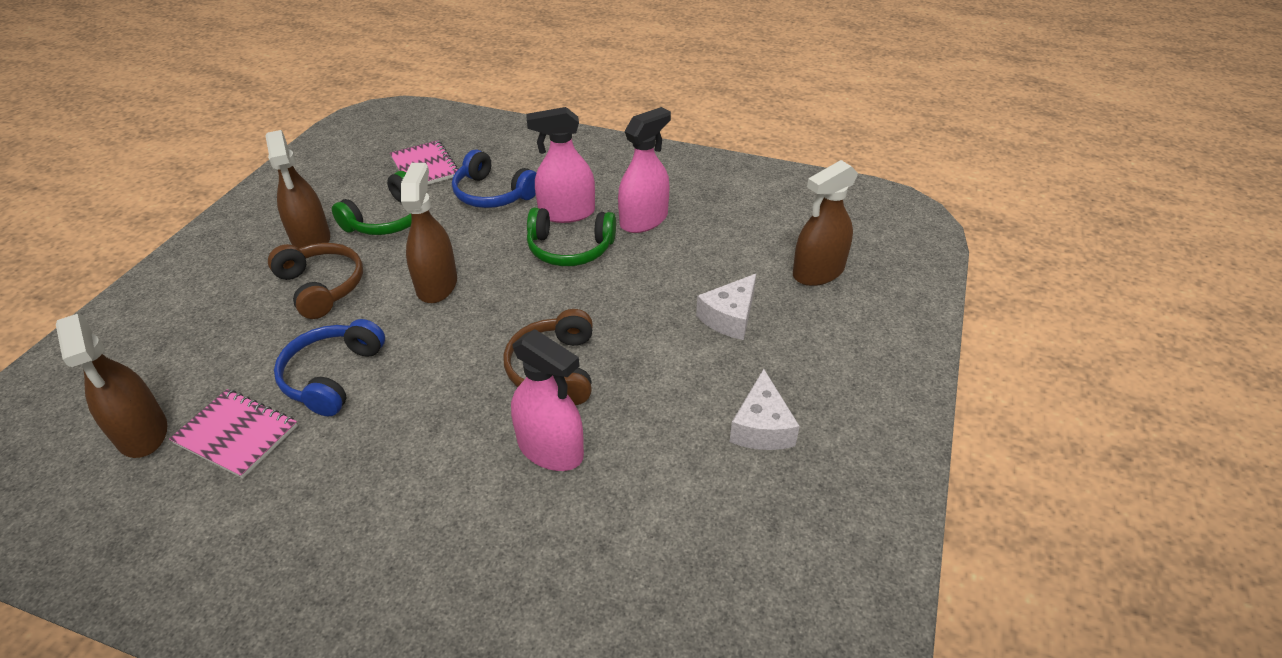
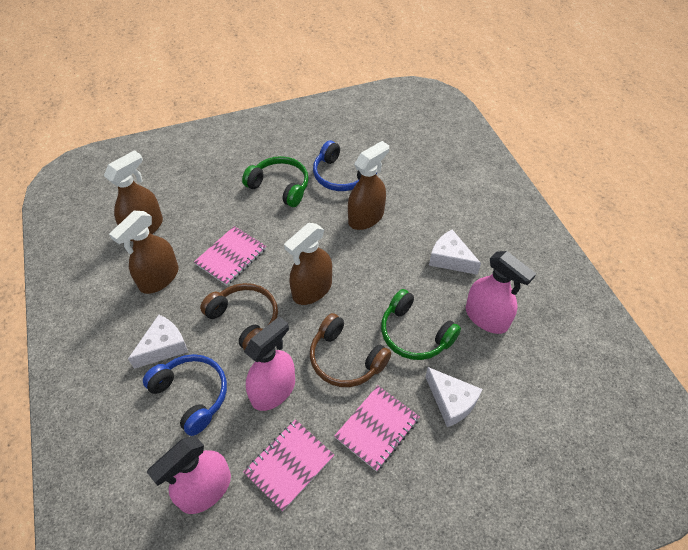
pink notebook: 2 -> 3
white cheese: 2 -> 3

